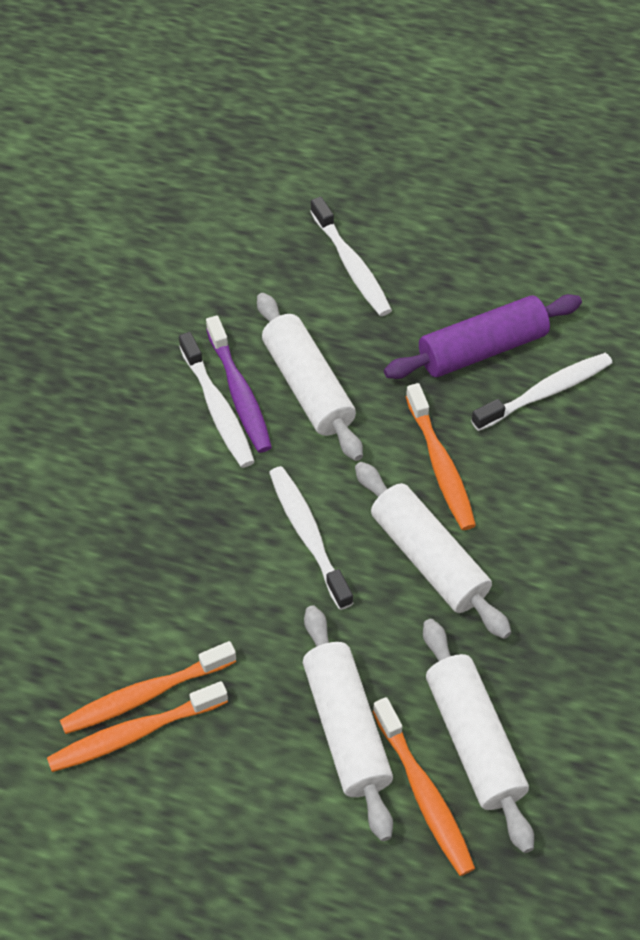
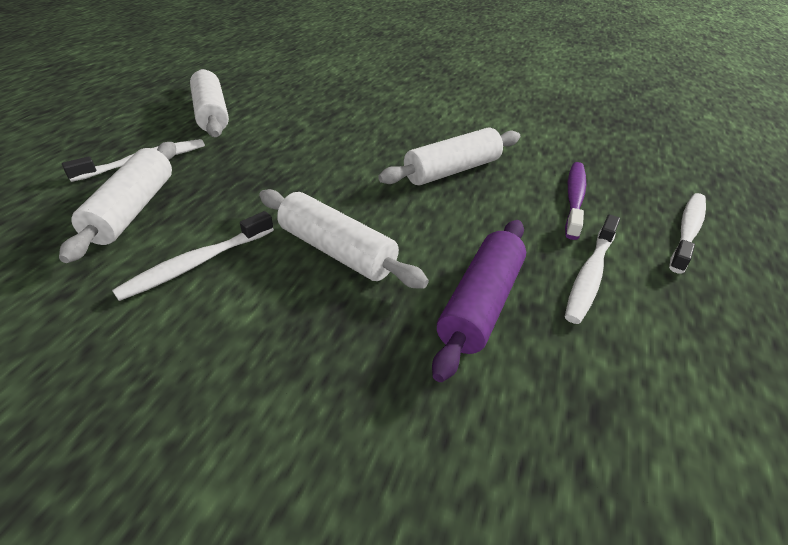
orange toothbrush: 4 -> 0

